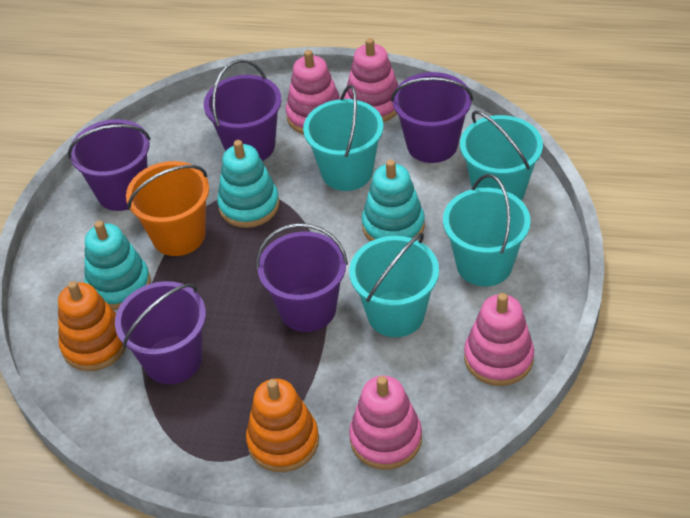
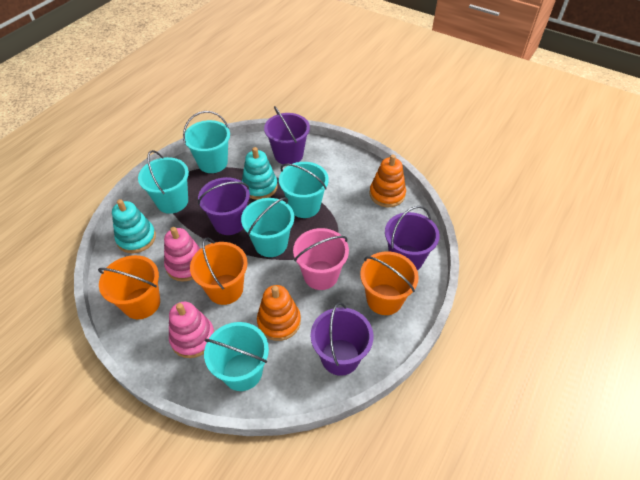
orange bucket: 1 -> 3
pink bucket: 0 -> 1
pink stacking toy: 4 -> 2
purple bucket: 5 -> 4
turquoise bucket: 4 -> 5
turquoise stacking toy: 3 -> 2

